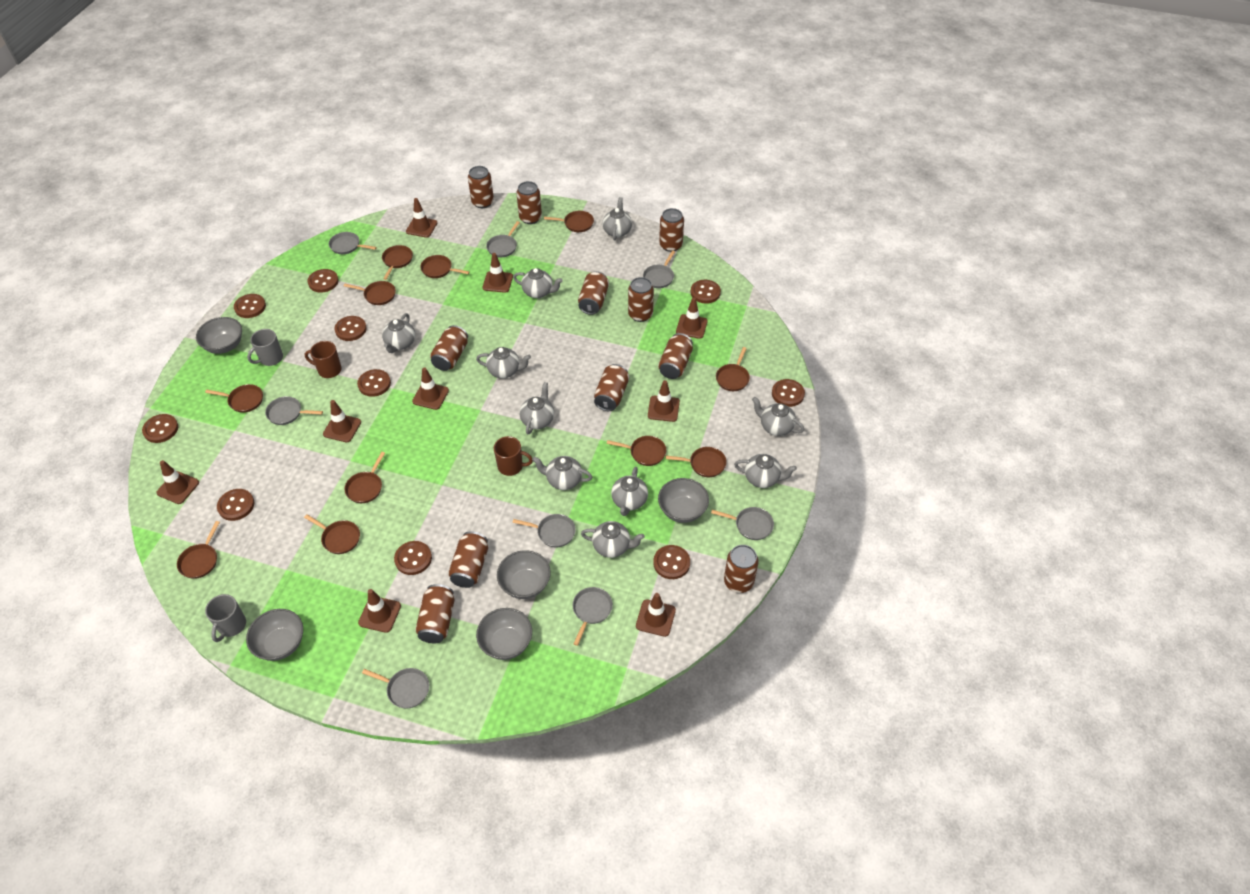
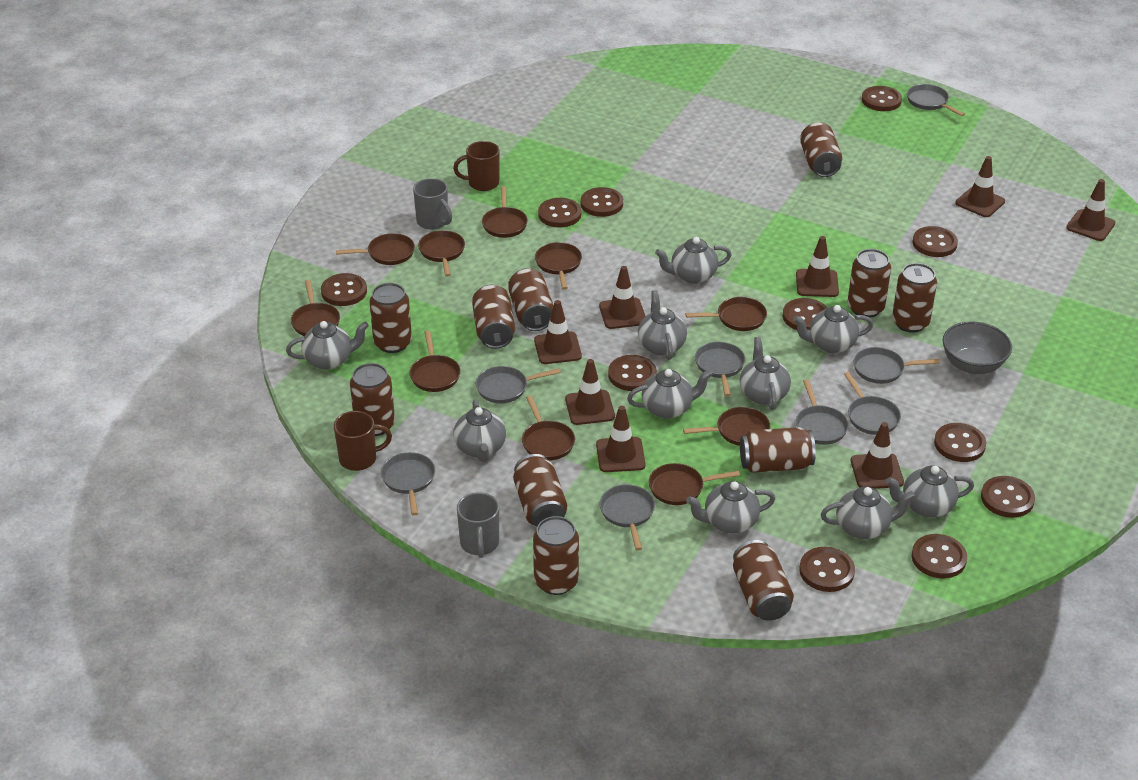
brown button: 10 -> 11
brown pan: 11 -> 10
brown traffic cone: 9 -> 8
grey bowl: 5 -> 1

